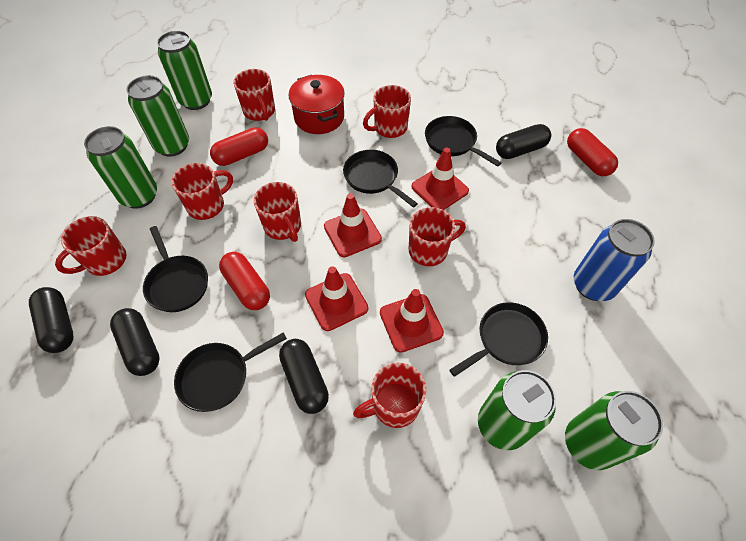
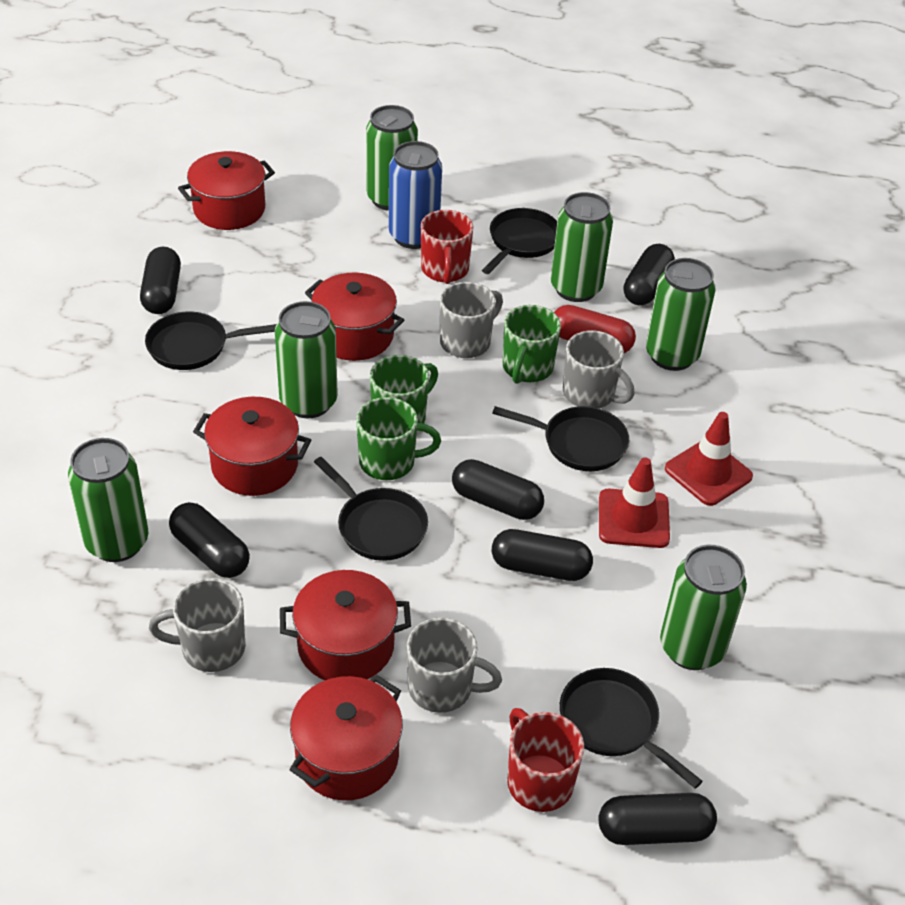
black capsule: 4 -> 6
green can: 5 -> 6
green mug: 0 -> 3
grey mug: 0 -> 4
red capsule: 3 -> 1
red mug: 7 -> 2
red pot: 1 -> 5
red traffic cone: 4 -> 2

